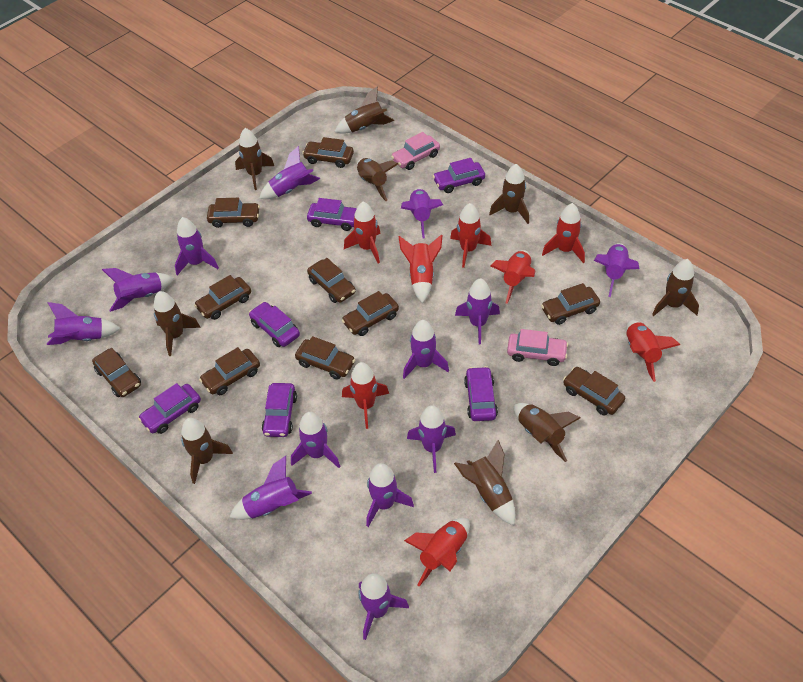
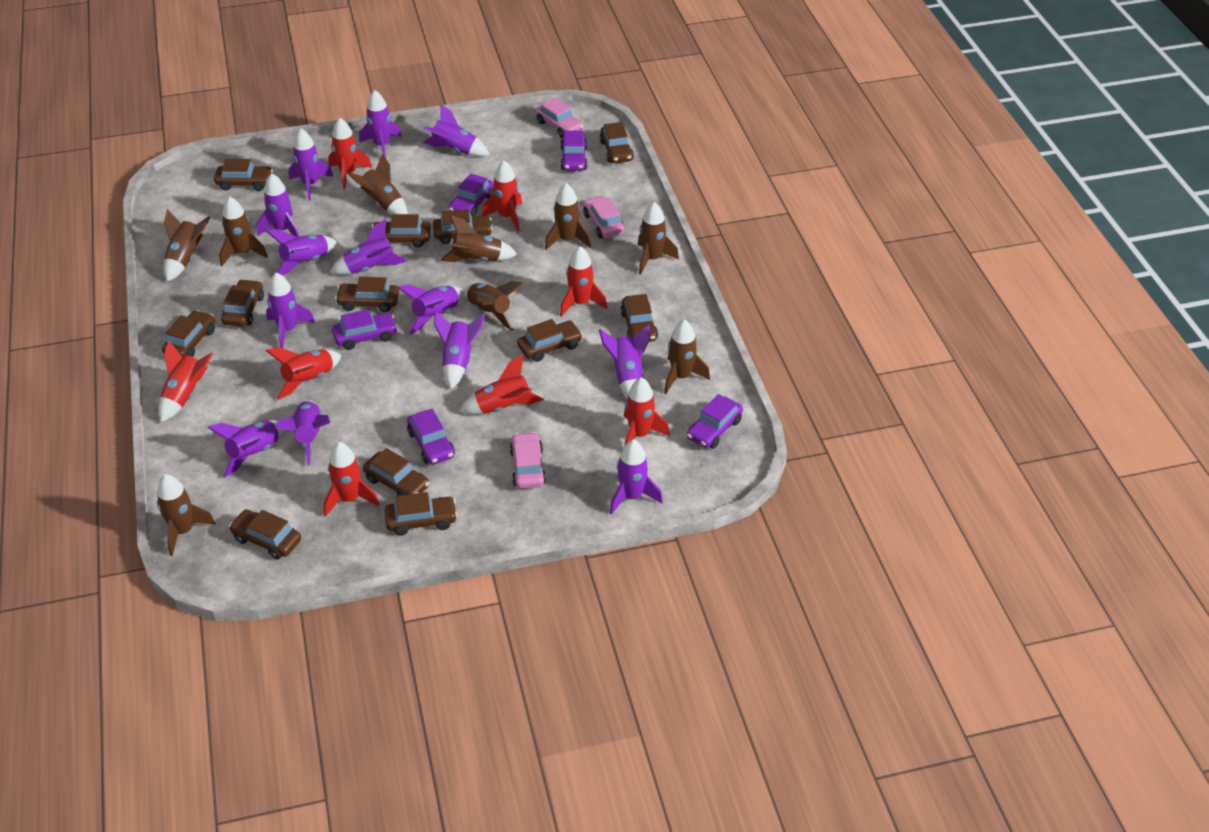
brown car: 10 -> 12
pink car: 2 -> 3
purple car: 6 -> 5

